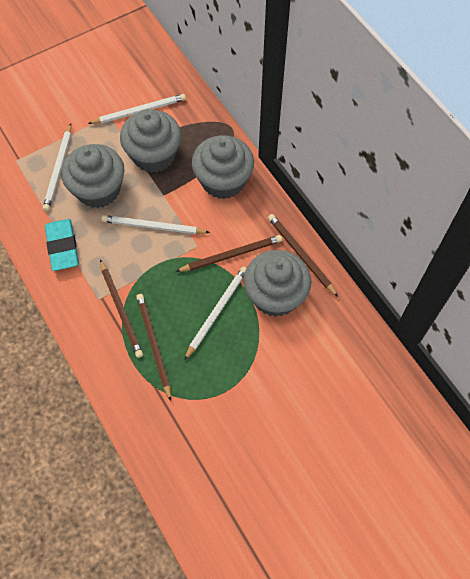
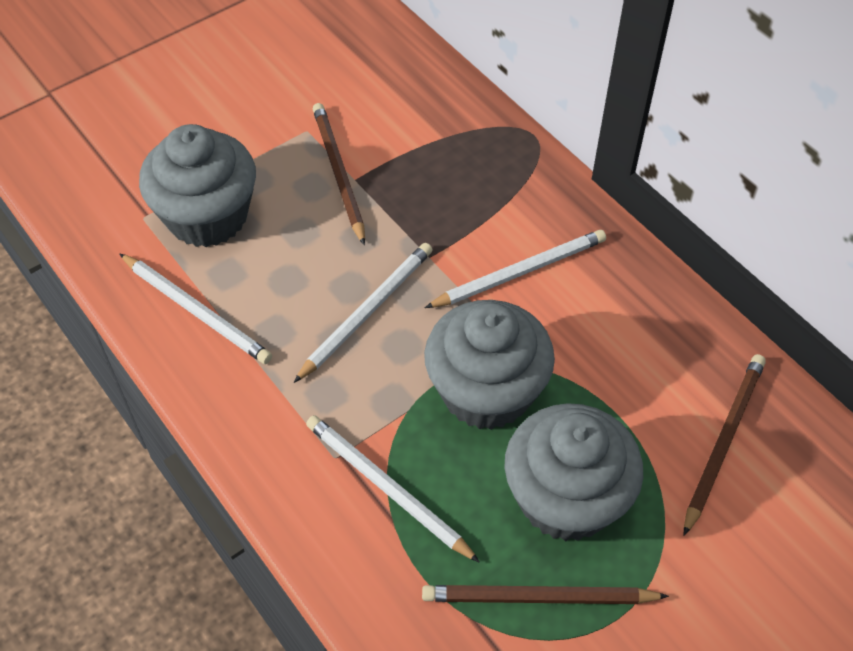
brown pencil: 4 -> 3
grey cupcake: 4 -> 3
turquoise eraser: 1 -> 0

